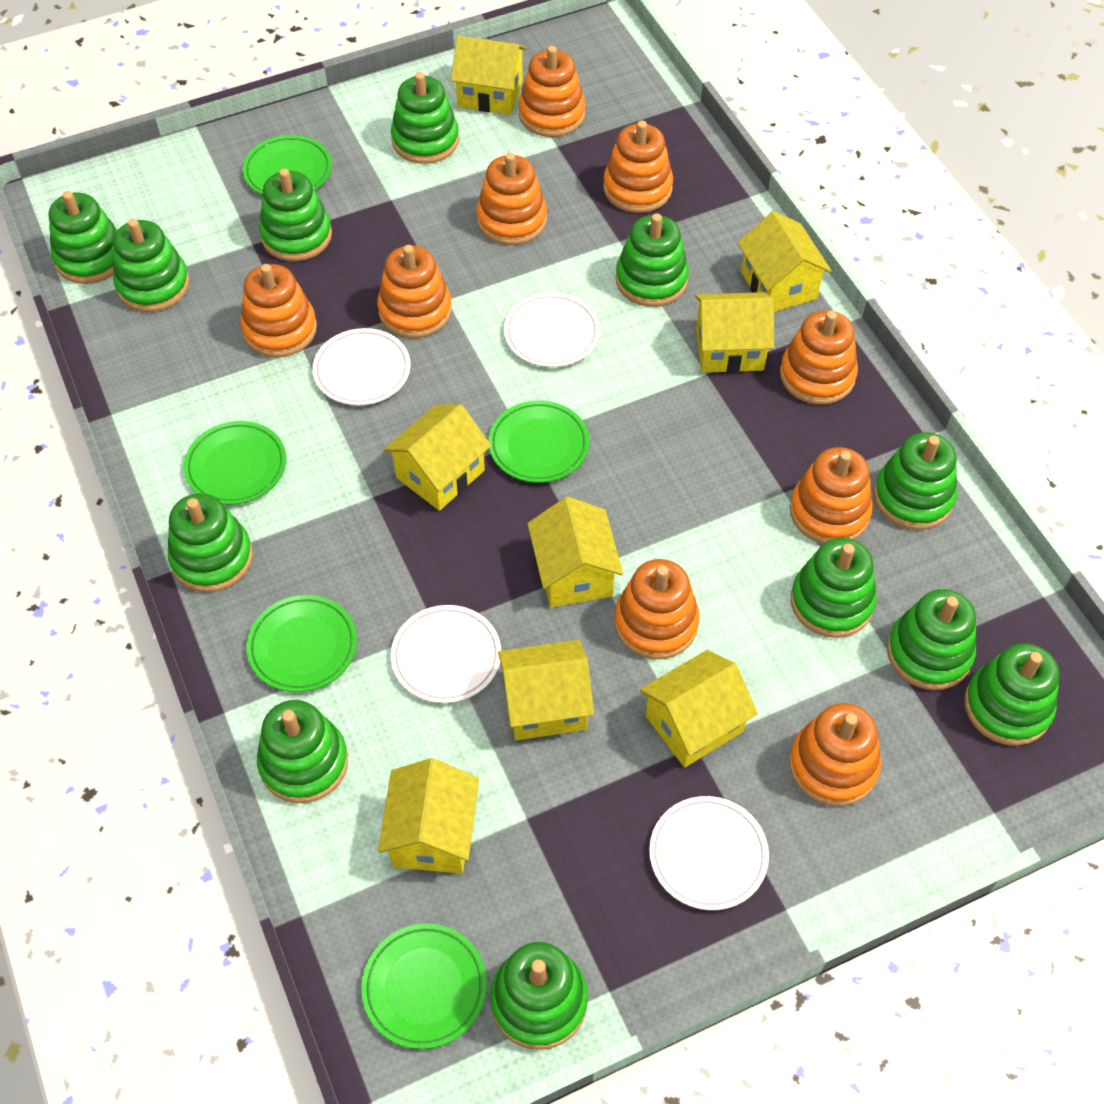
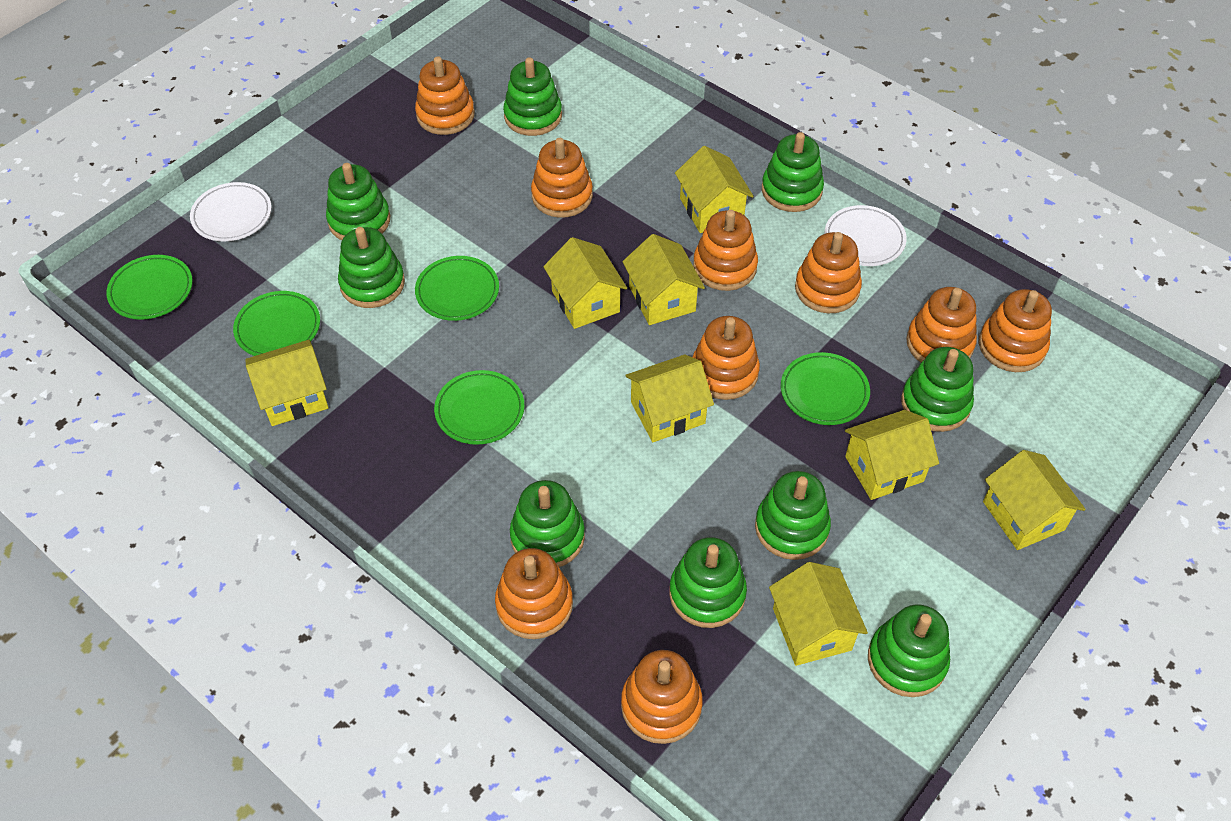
green stacking toy: 12 -> 9
white plate: 4 -> 2

